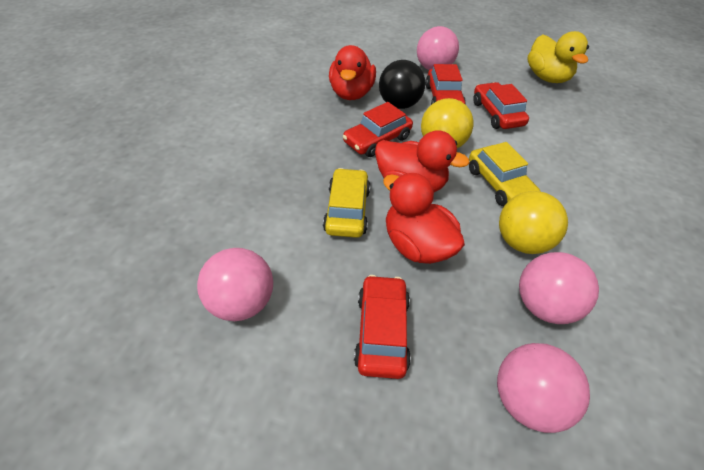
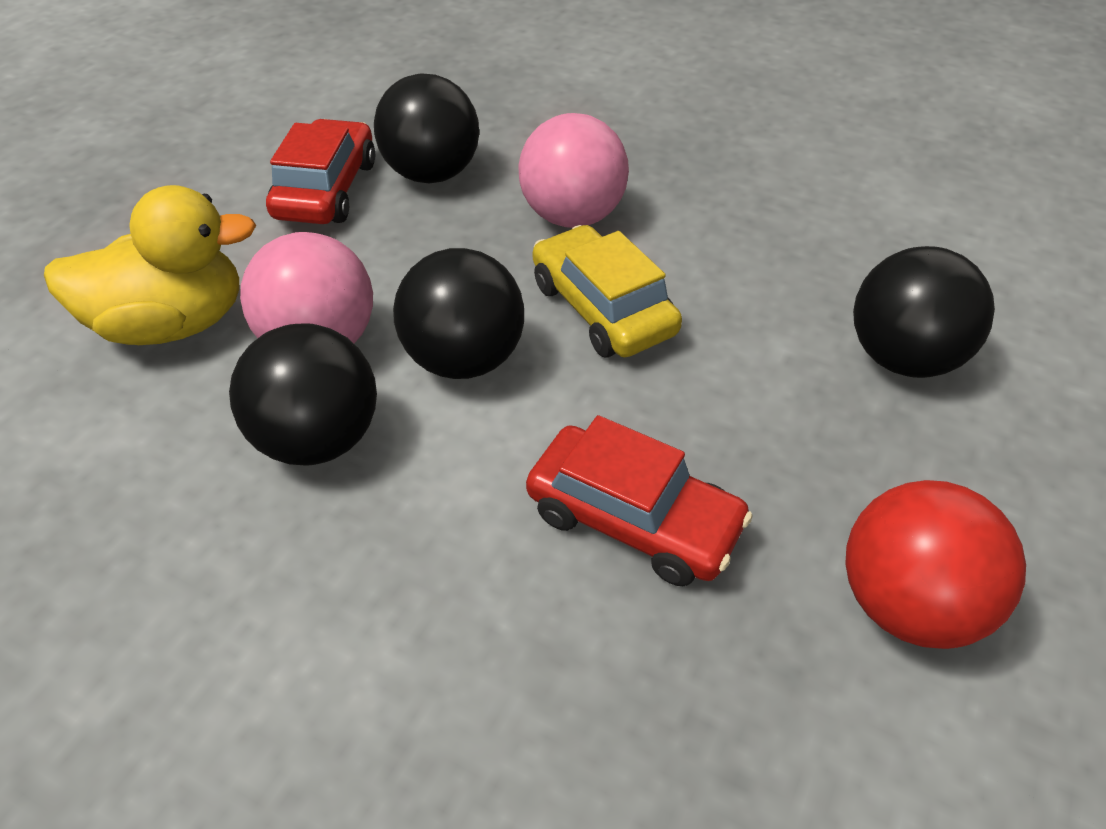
black ball: 1 -> 4
pink ball: 4 -> 2
red ball: 0 -> 1
red car: 4 -> 2
red duck: 3 -> 0
yellow ball: 2 -> 0
yellow car: 2 -> 1

